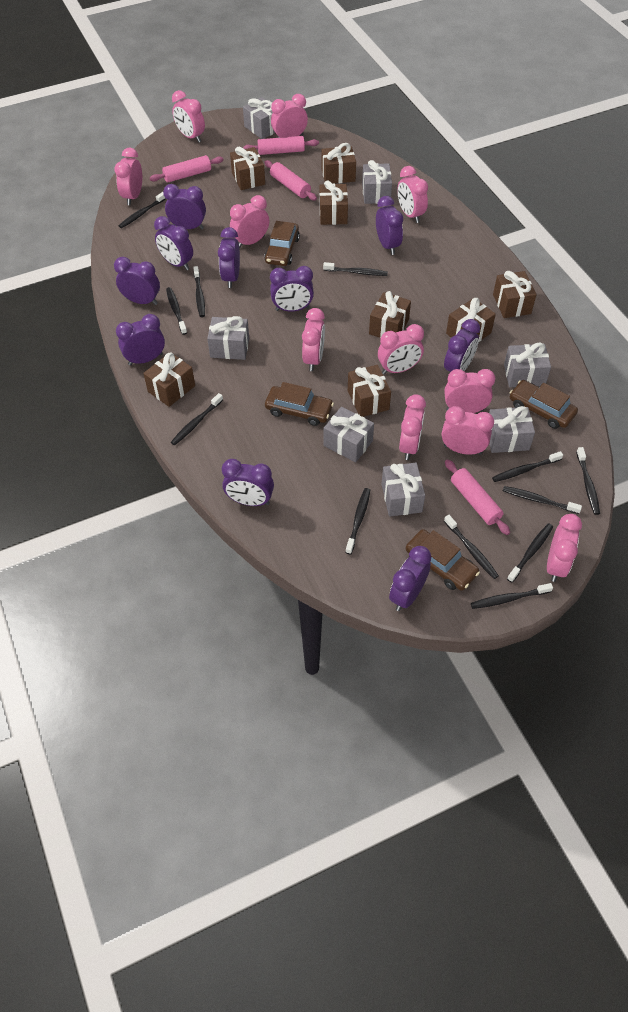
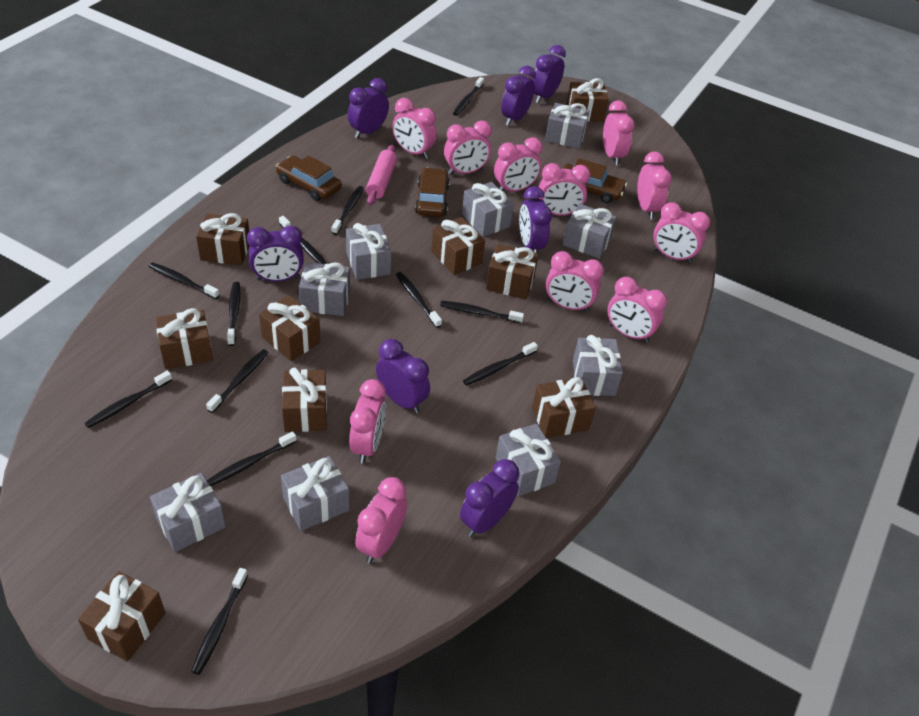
brown car: 4 -> 3
brown gift: 8 -> 9
grey gift: 7 -> 9
pink rolling pin: 4 -> 1
purple clock: 10 -> 7

